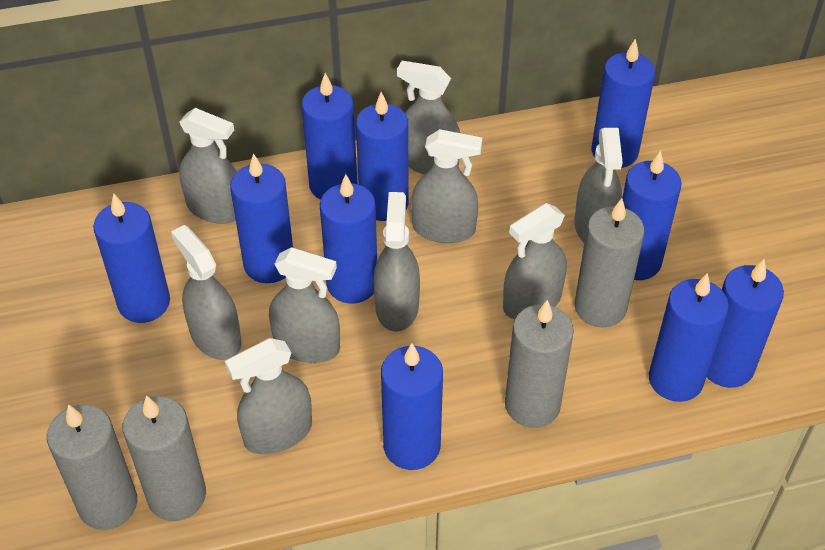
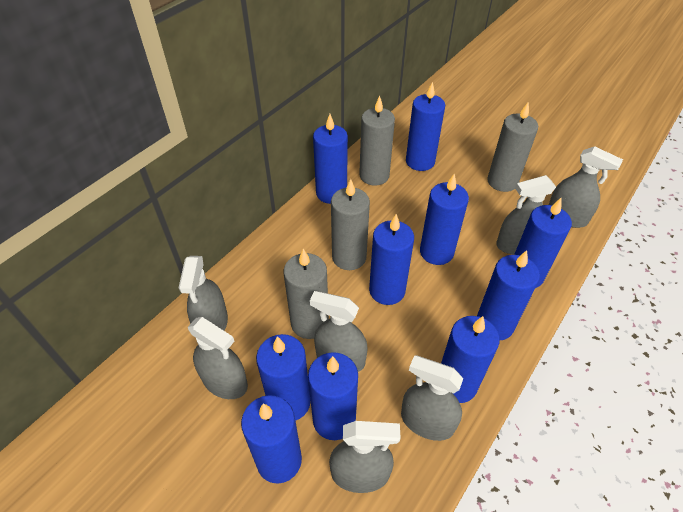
grey spray bottle: 9 -> 7

